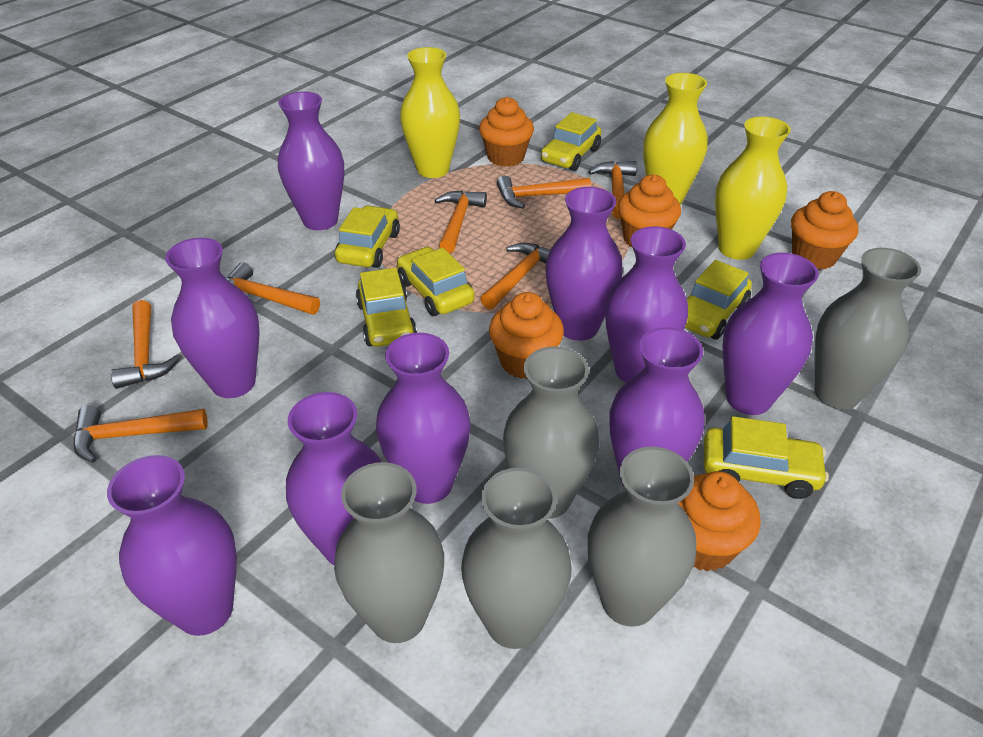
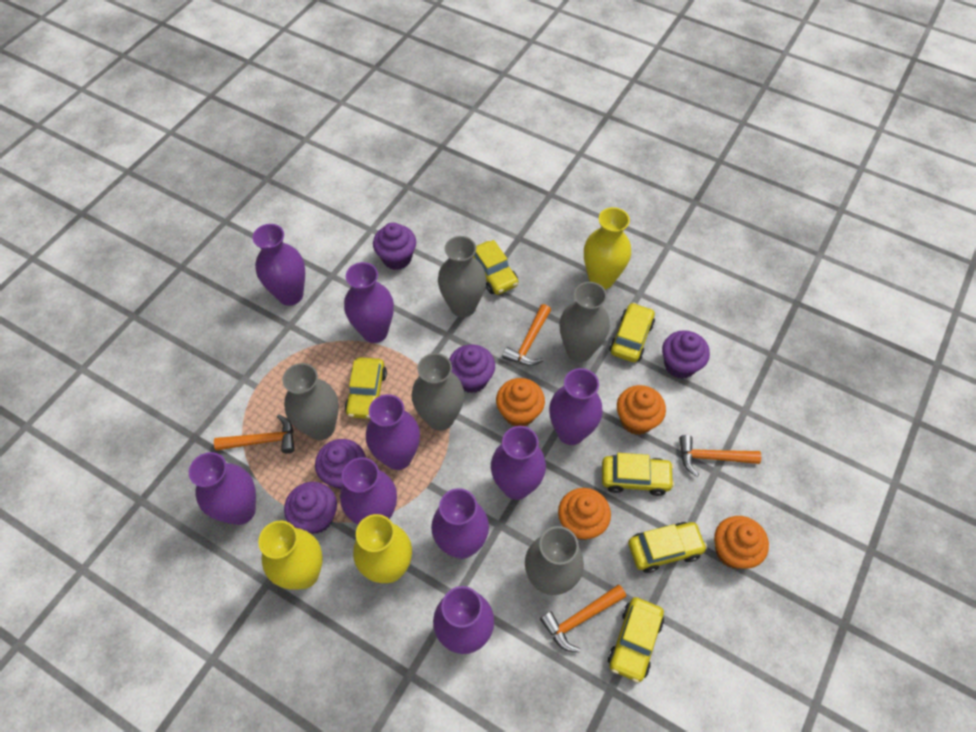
orange cupcake: 5 -> 4
orange hammer: 7 -> 4
purple cupcake: 0 -> 5

